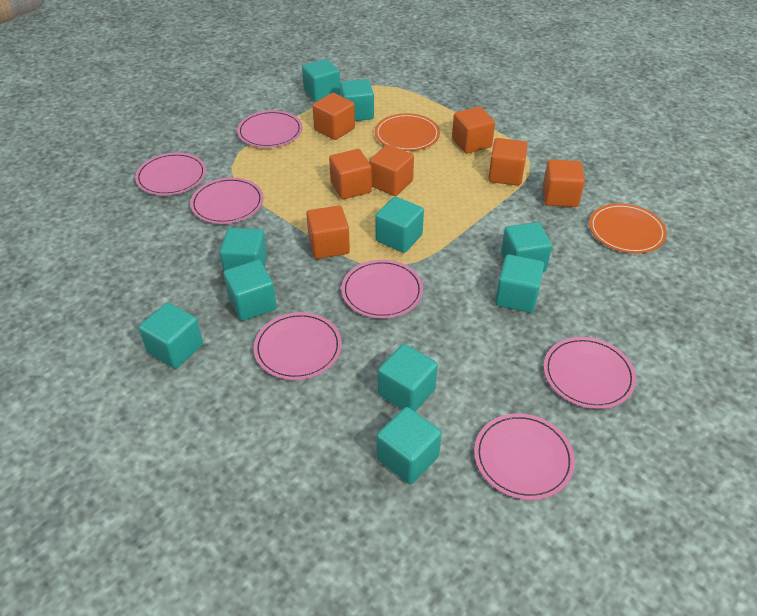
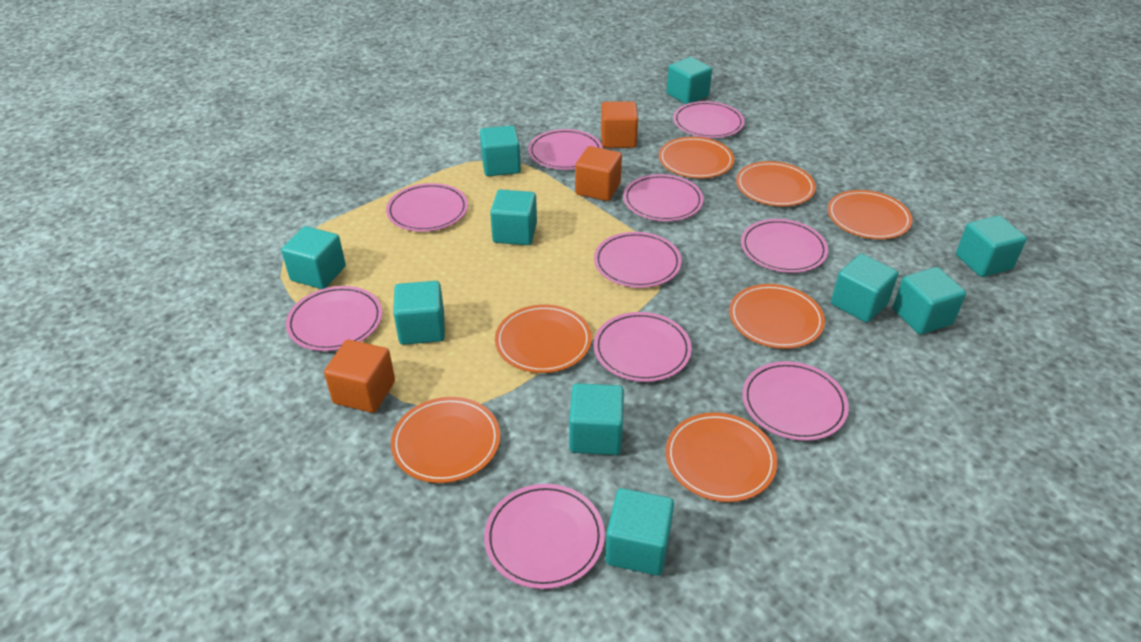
orange cube: 7 -> 3
orange plate: 2 -> 7
pink plate: 7 -> 10

